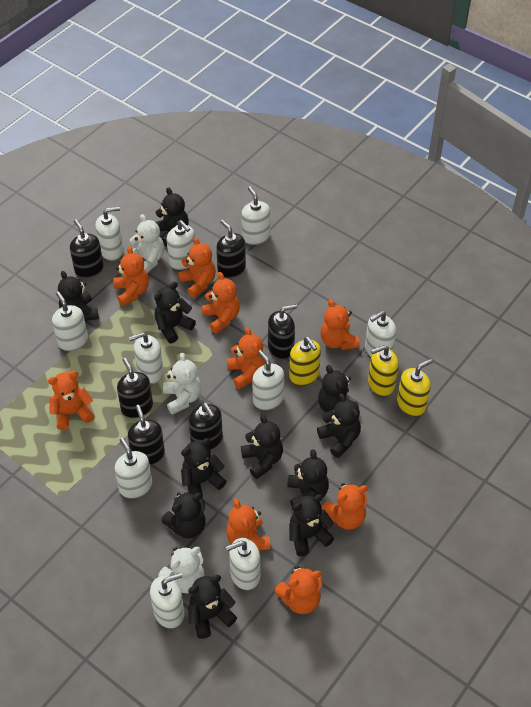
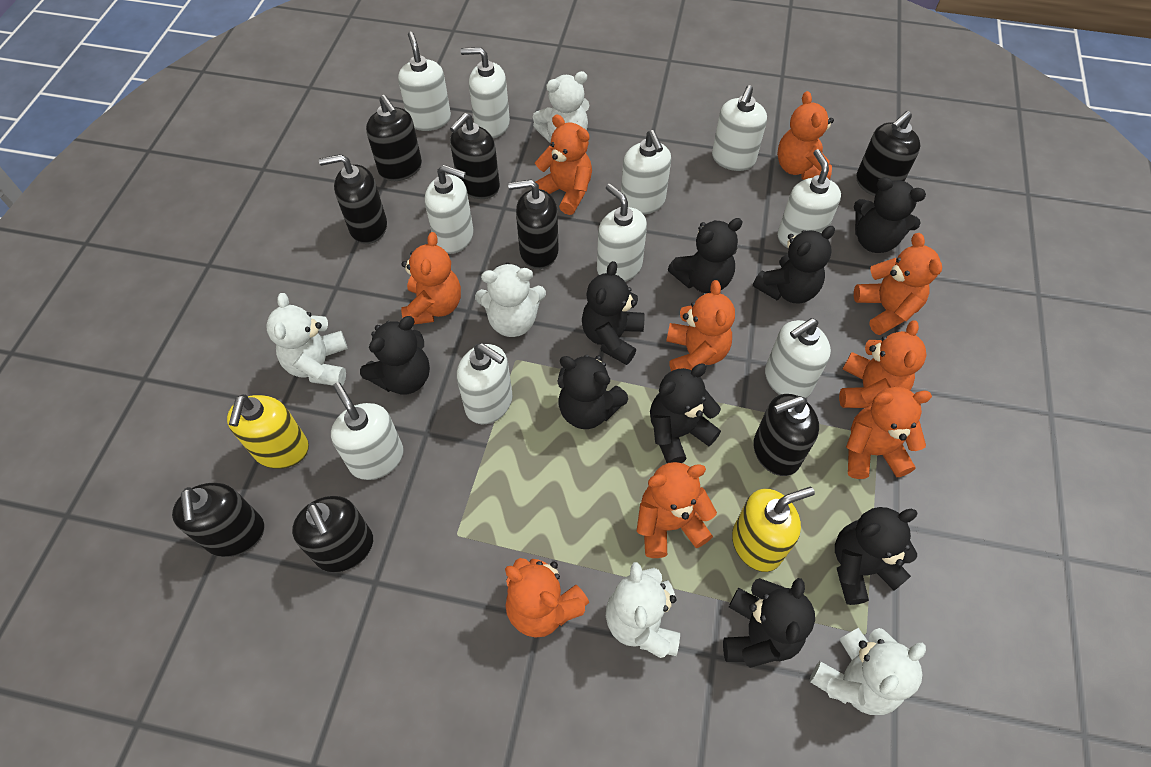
black soap dispenser: 6 -> 8
black teddy bear: 11 -> 9
white teddy bear: 3 -> 5
yellow soap dispenser: 3 -> 2

